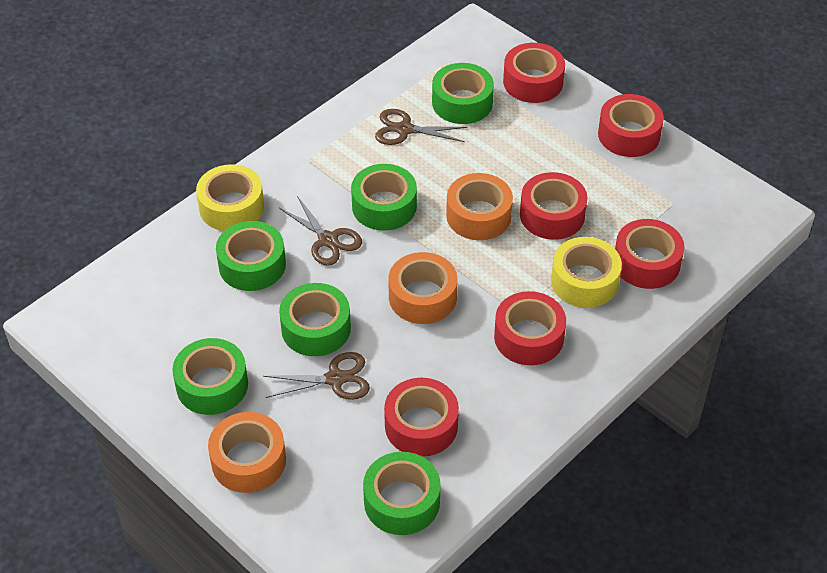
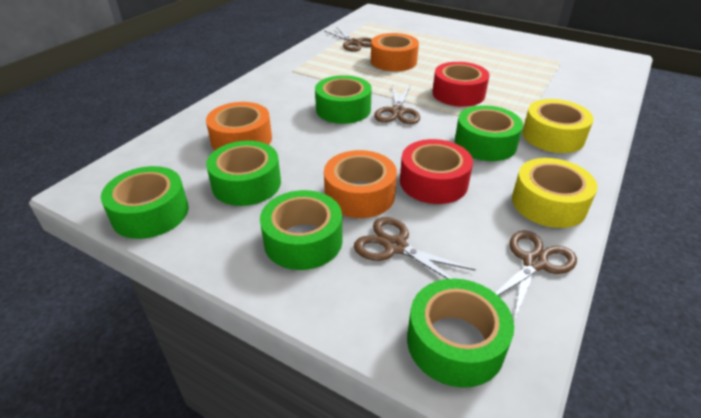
brown scissors: 3 -> 4
red tape: 6 -> 2

